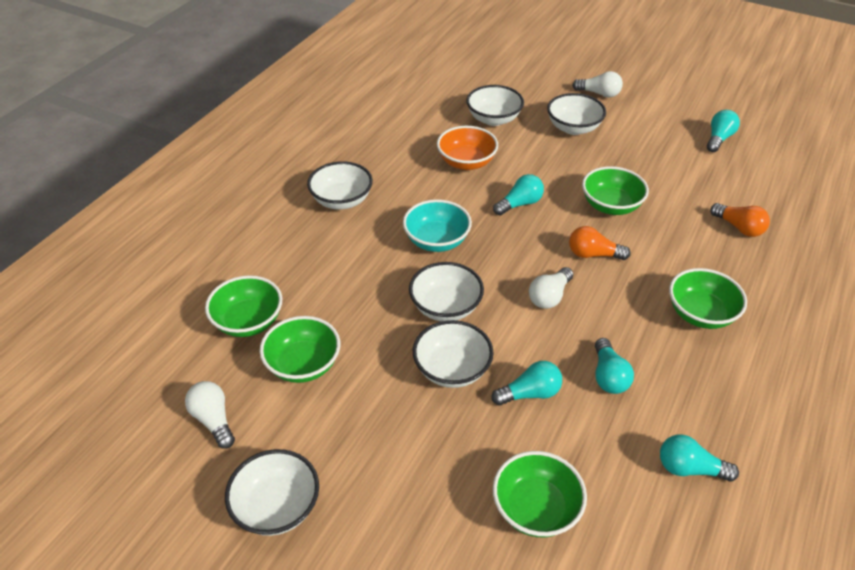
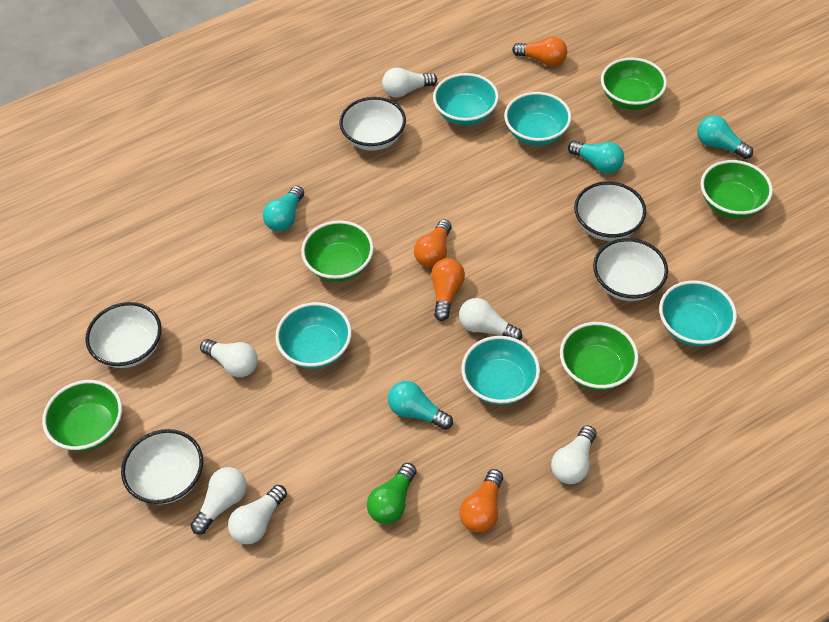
green light bulb: 0 -> 1
orange bowl: 1 -> 0
orange light bulb: 2 -> 4
turquoise bowl: 1 -> 5
turquoise light bulb: 5 -> 4
white bowl: 6 -> 5
white light bulb: 3 -> 6

